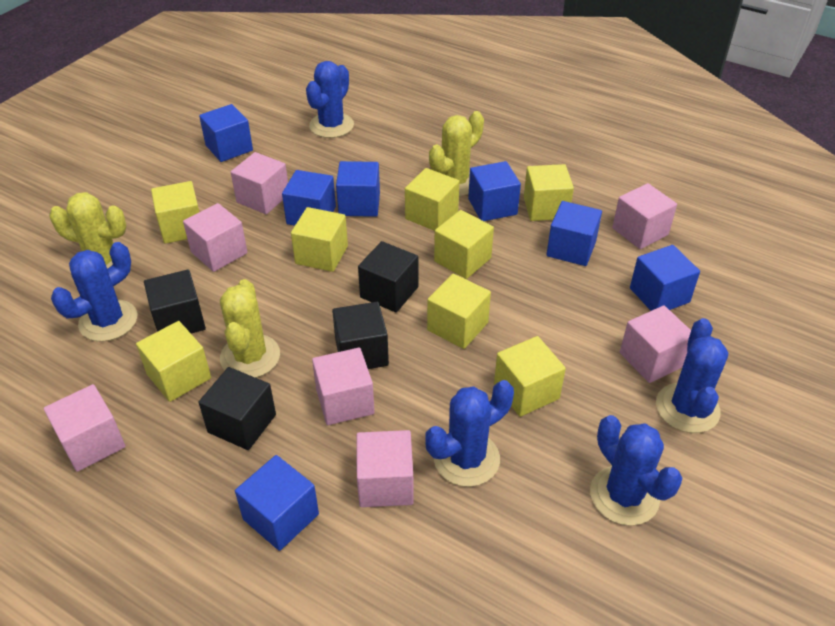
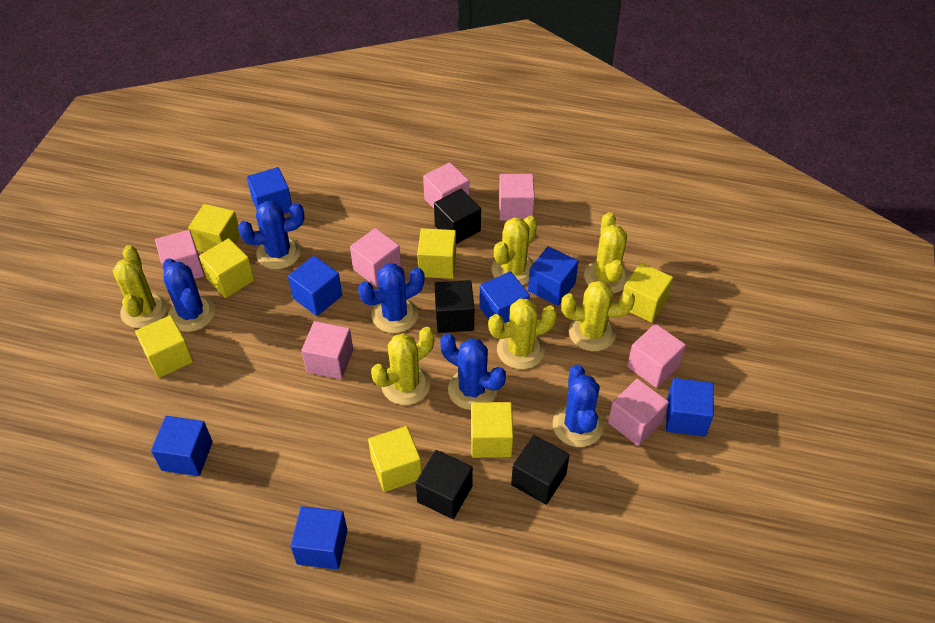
yellow cactus: 3 -> 6
yellow cube: 8 -> 7

